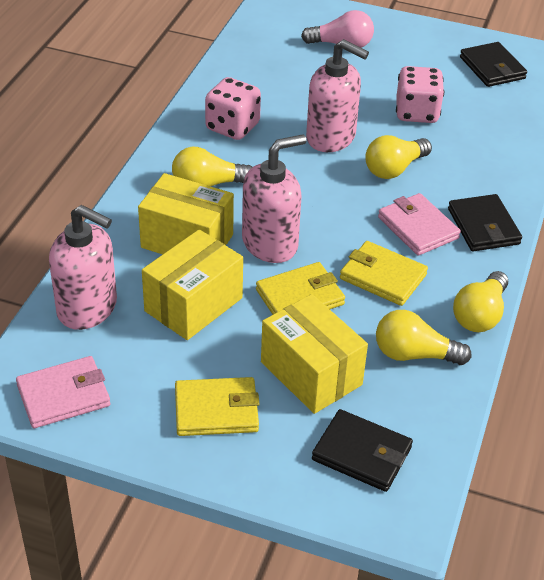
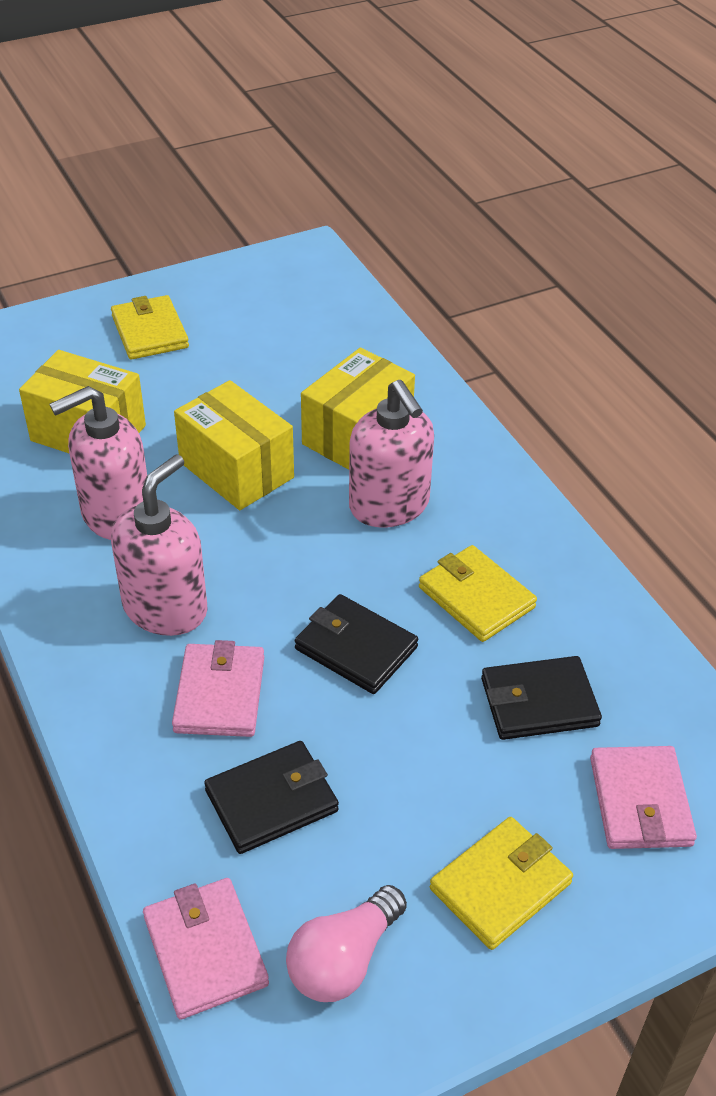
pink dice: 2 -> 0
pink wallet: 2 -> 3
yellow light bulb: 4 -> 0

